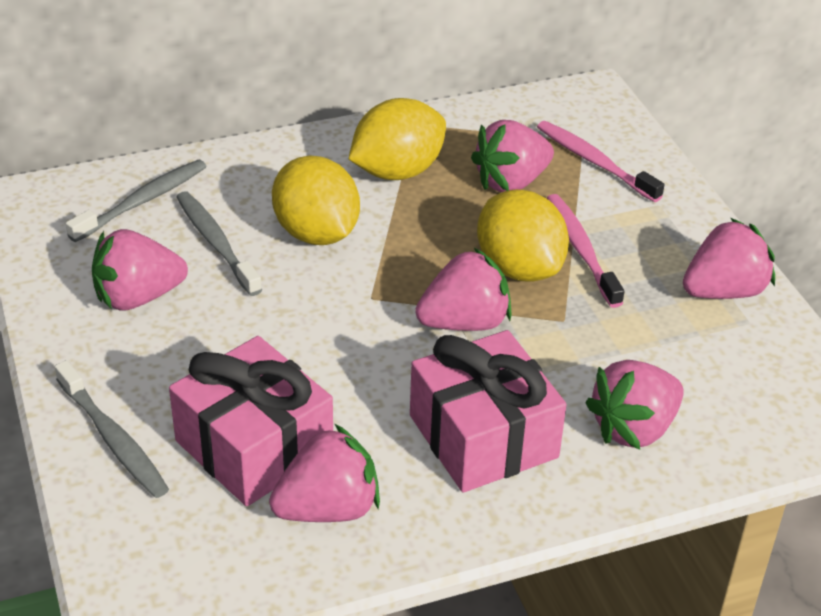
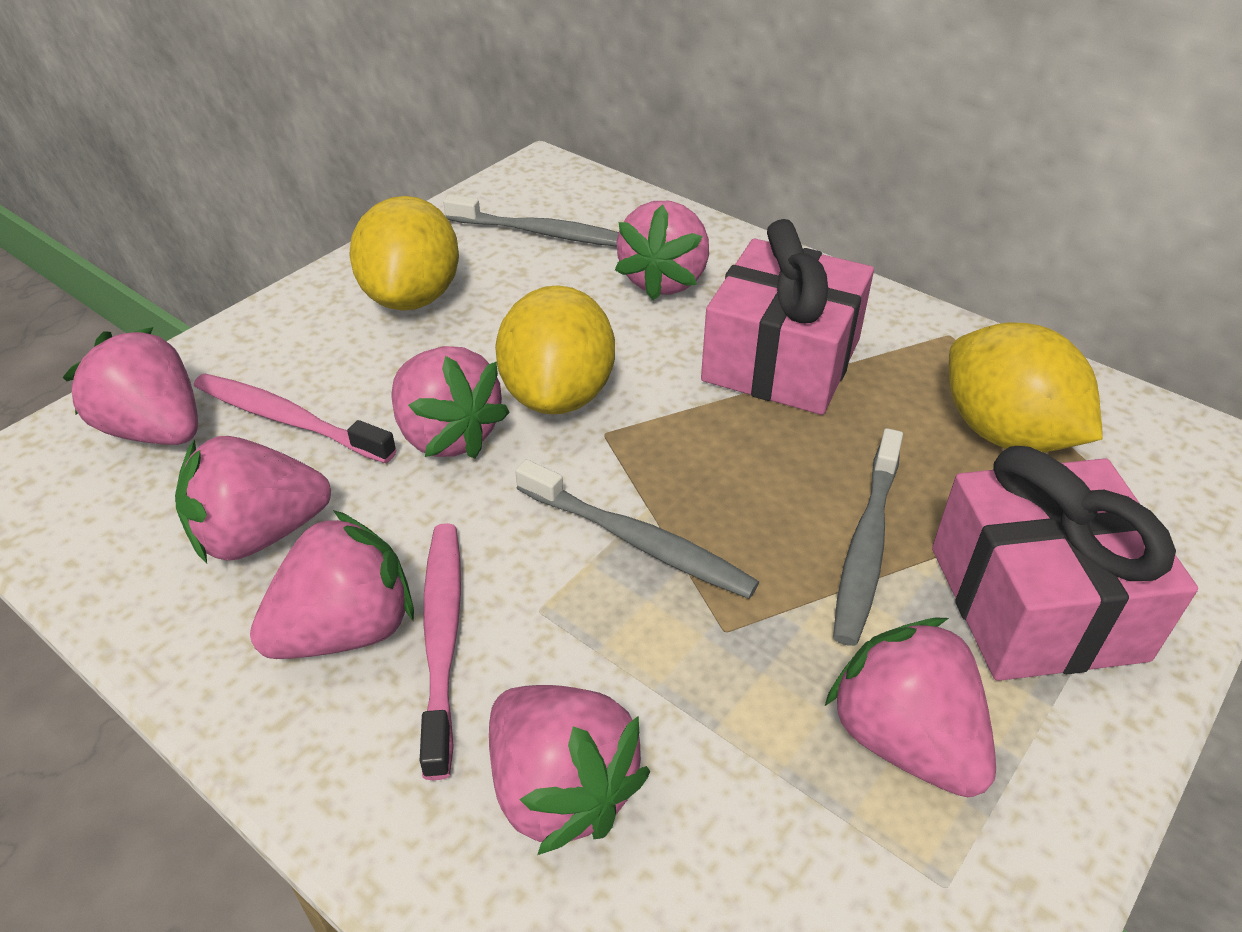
pink strawberry: 6 -> 7

